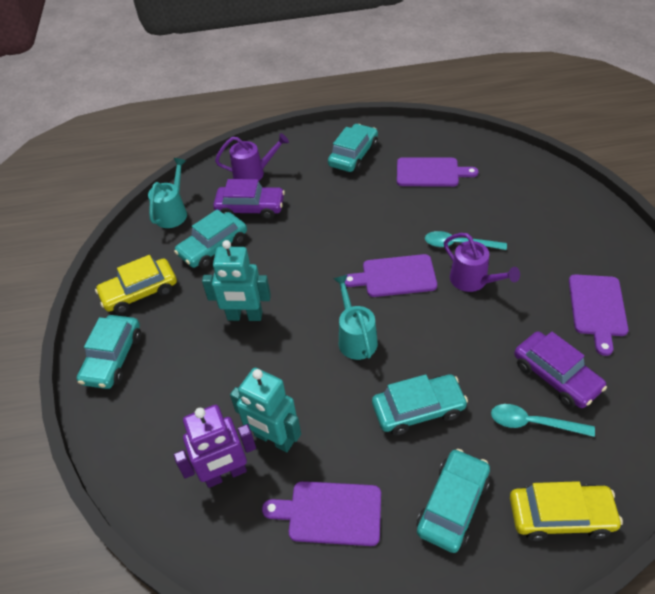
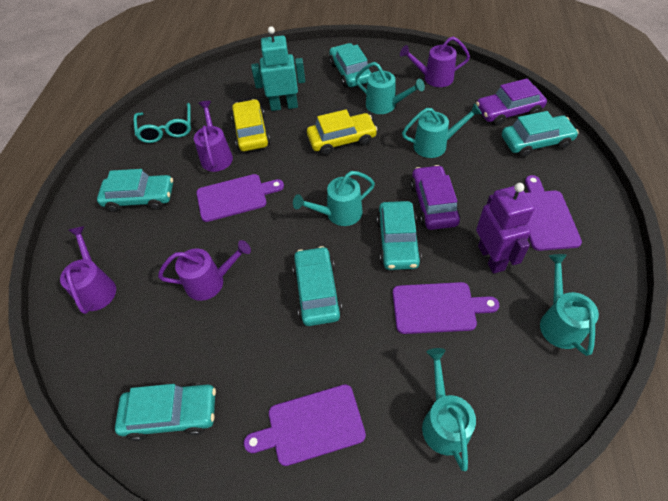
purple watering can: 2 -> 4
turquoise car: 5 -> 6
turquoise glasses: 0 -> 1
turquoise robot: 2 -> 1
turquoise spoon: 2 -> 0
turquoise watering can: 2 -> 5

